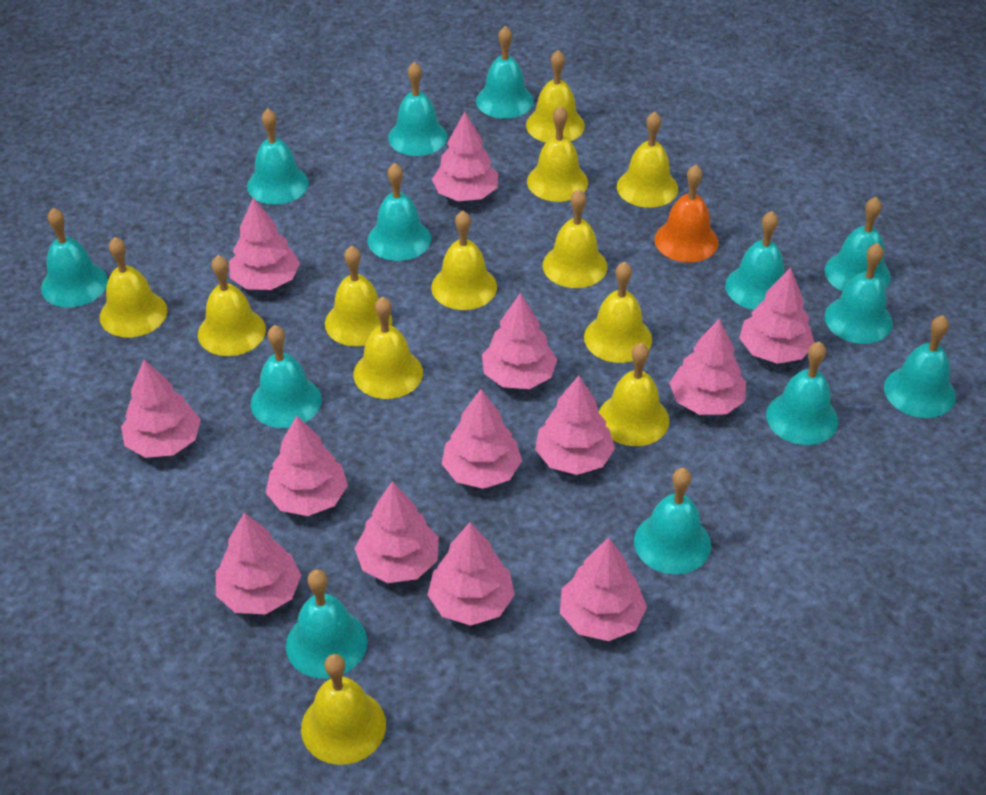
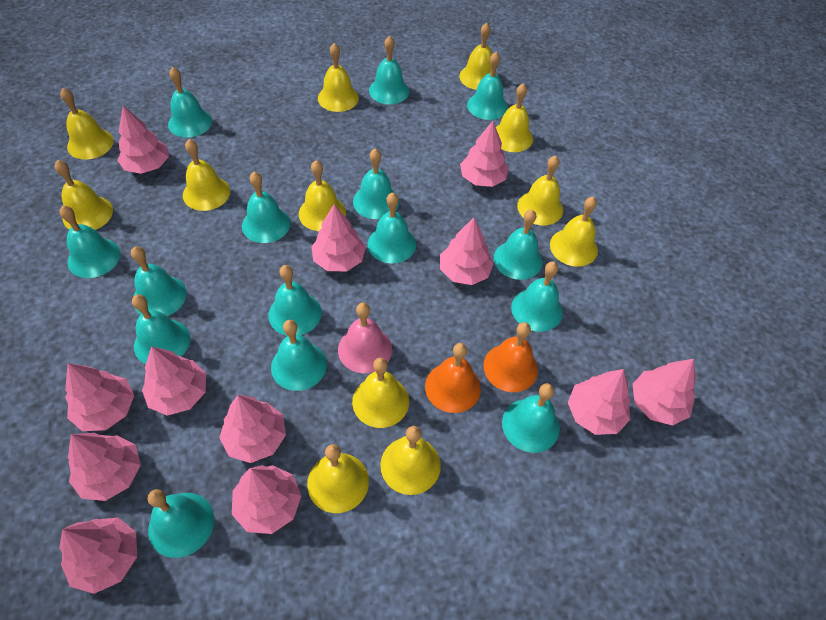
orange bell: 1 -> 2
pink bell: 0 -> 1
pink tree: 13 -> 12
turquoise bell: 13 -> 15

